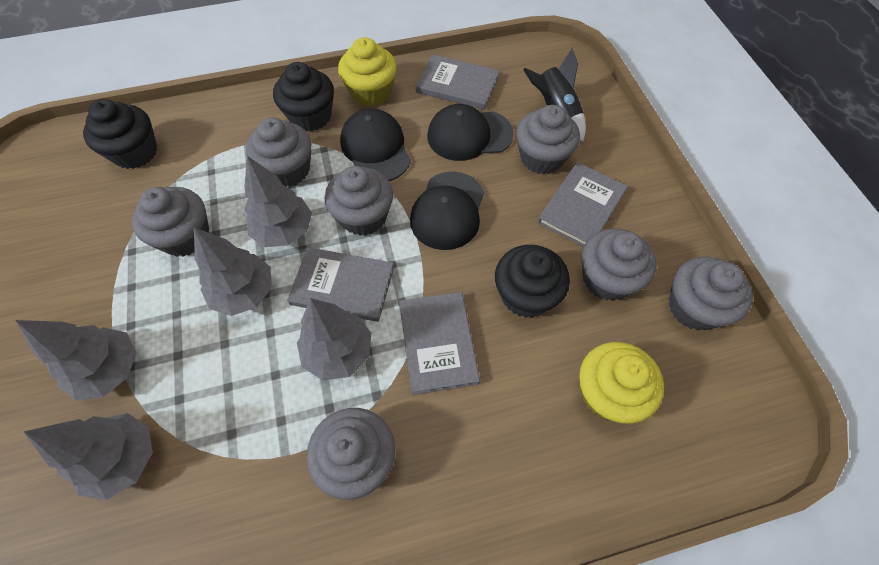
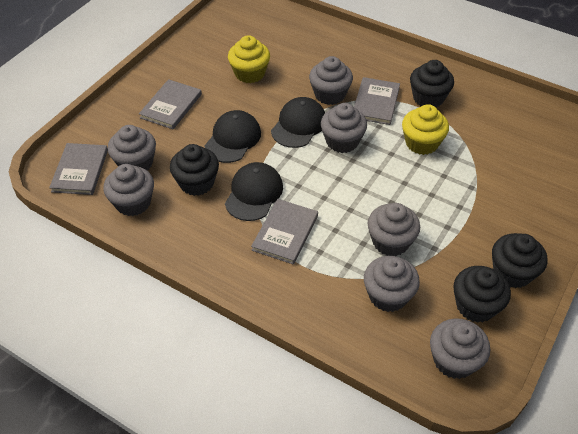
black cupcake: 3 -> 4
black rocket: 1 -> 0
grey tree: 5 -> 0

